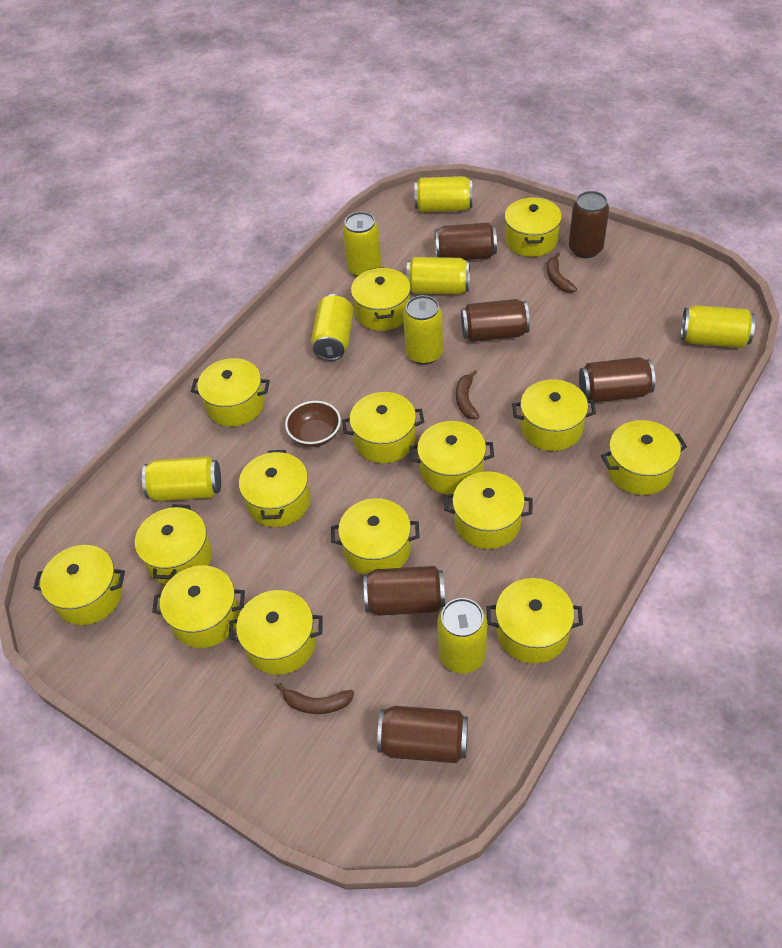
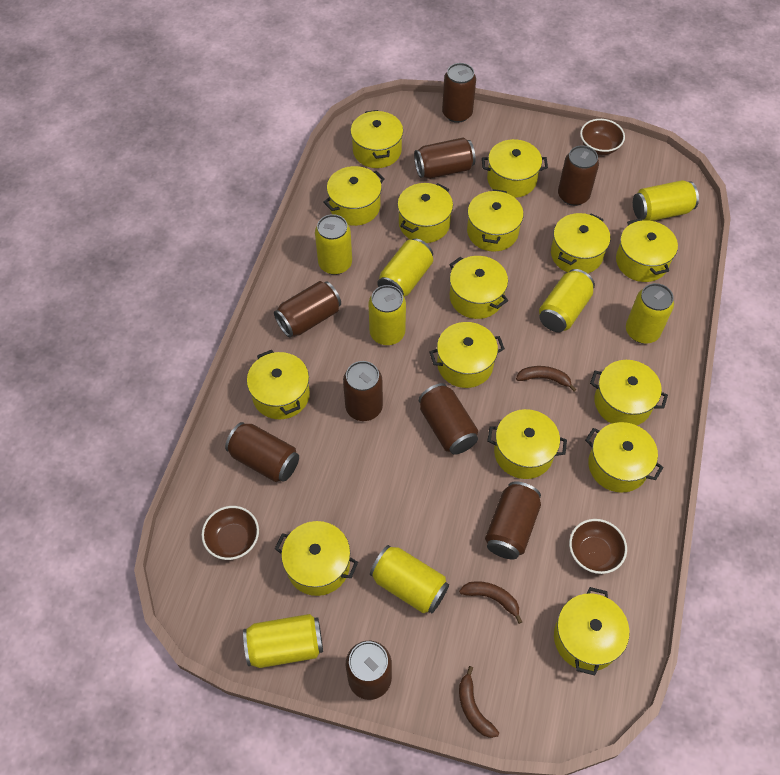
brown bowl: 1 -> 3
brown can: 6 -> 9

